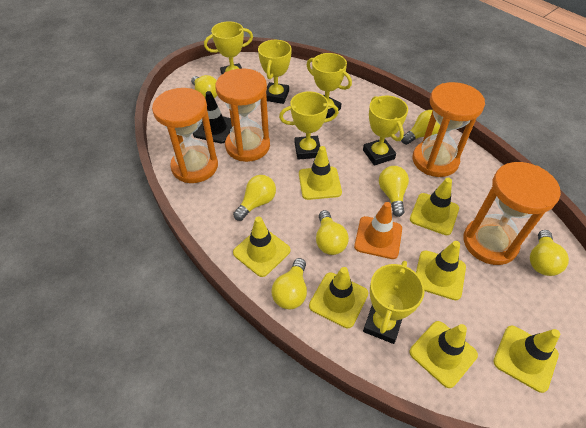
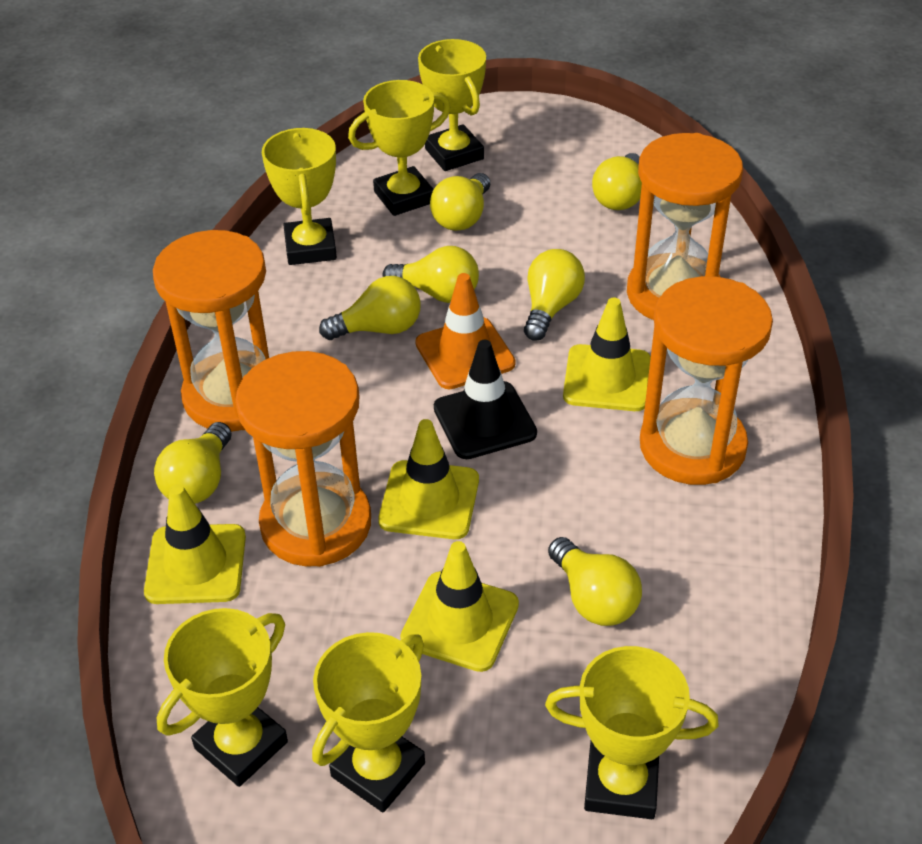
yellow traffic cone: 7 -> 4

